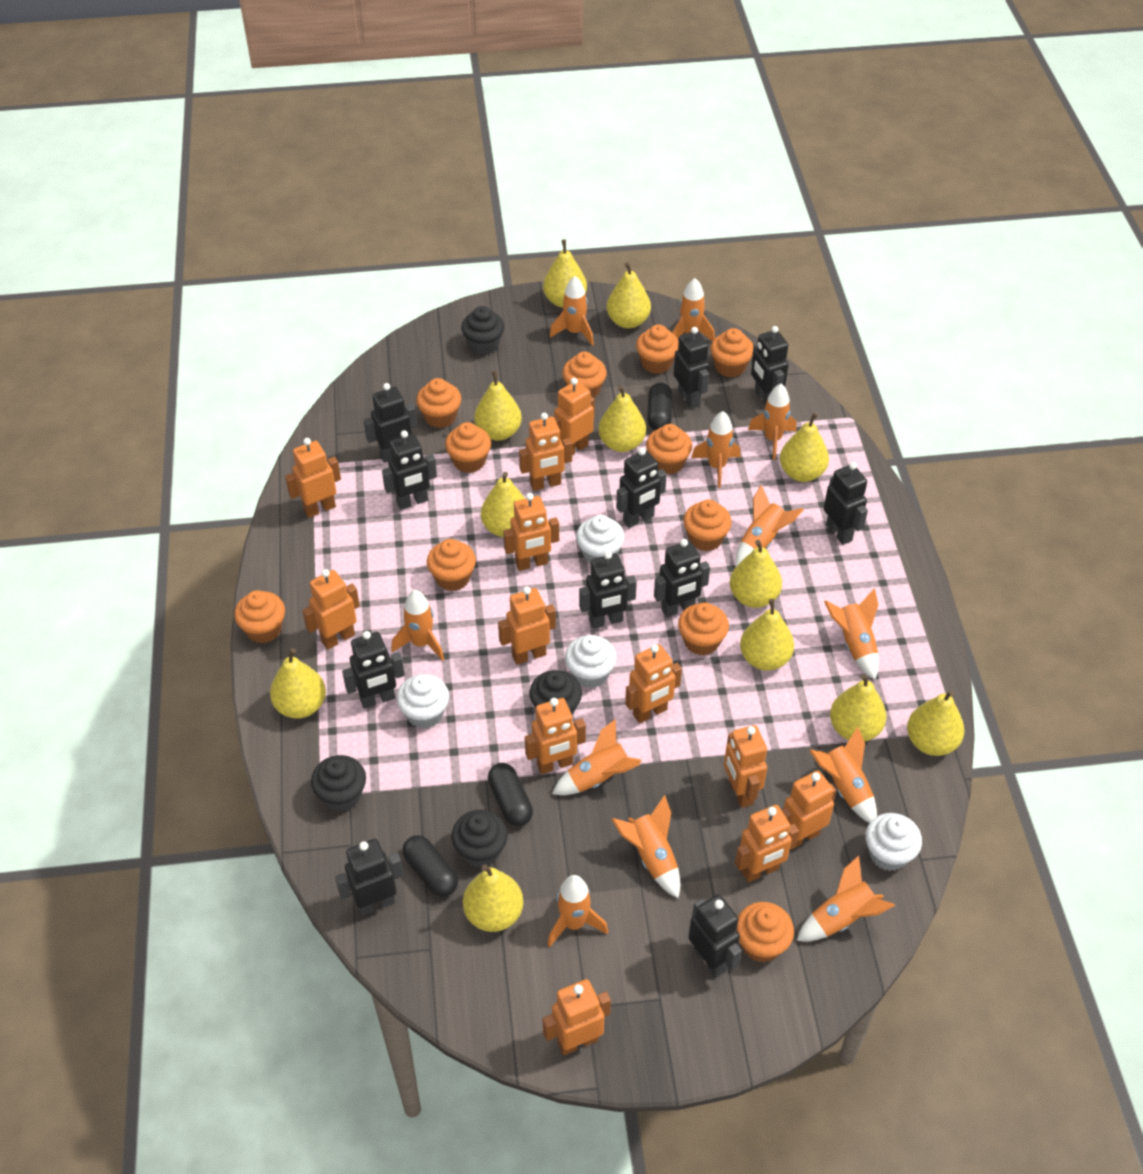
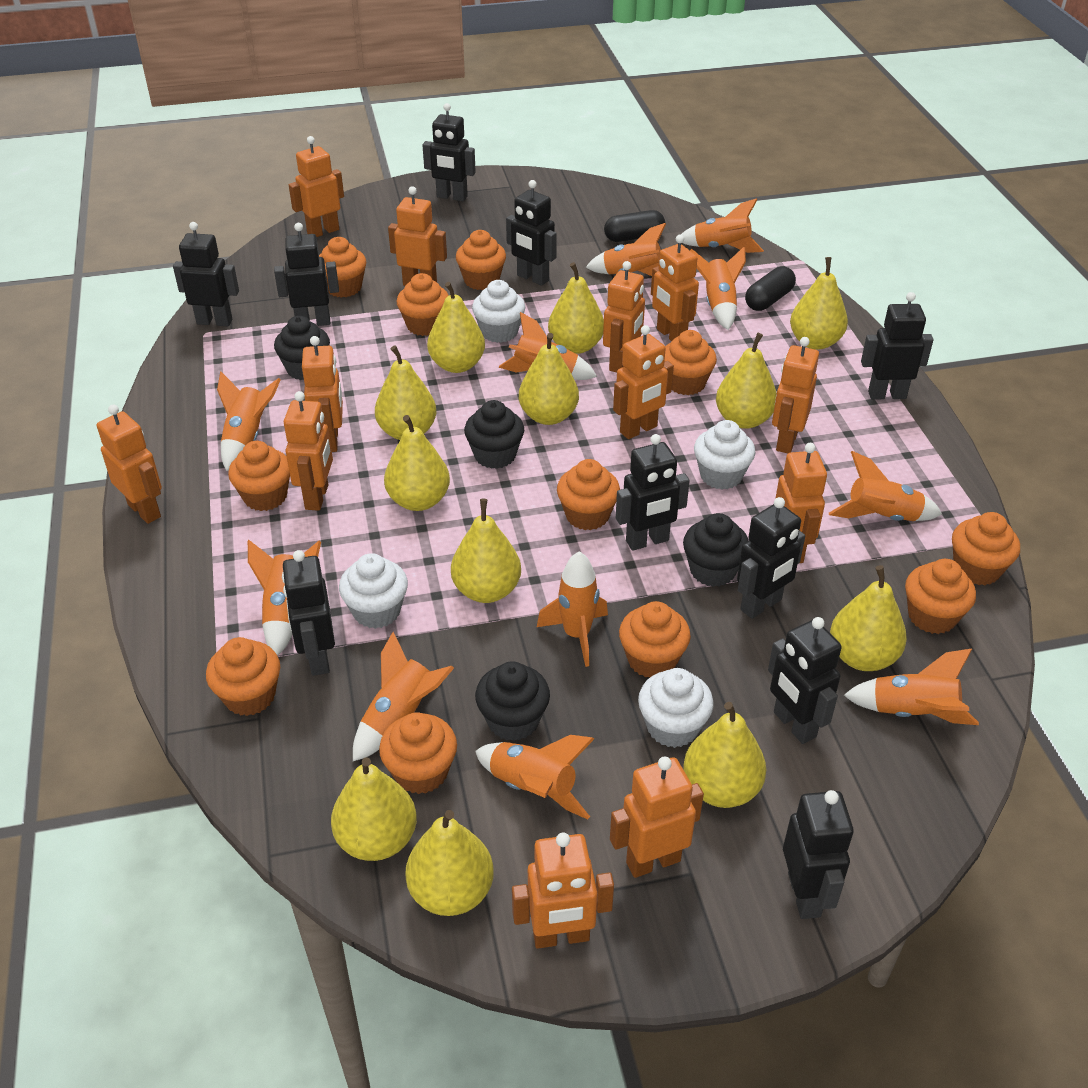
black capsule: 3 -> 2
black robot: 11 -> 10
orange rocket: 12 -> 11

